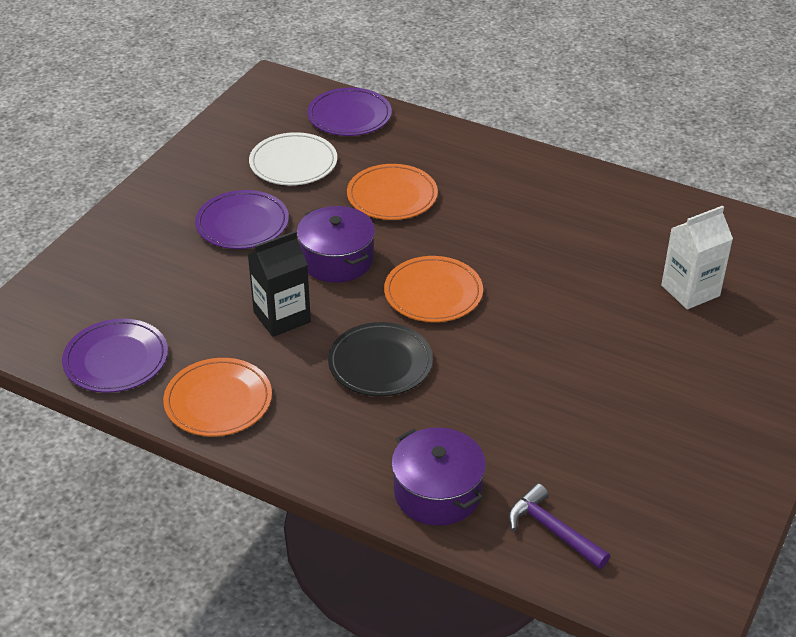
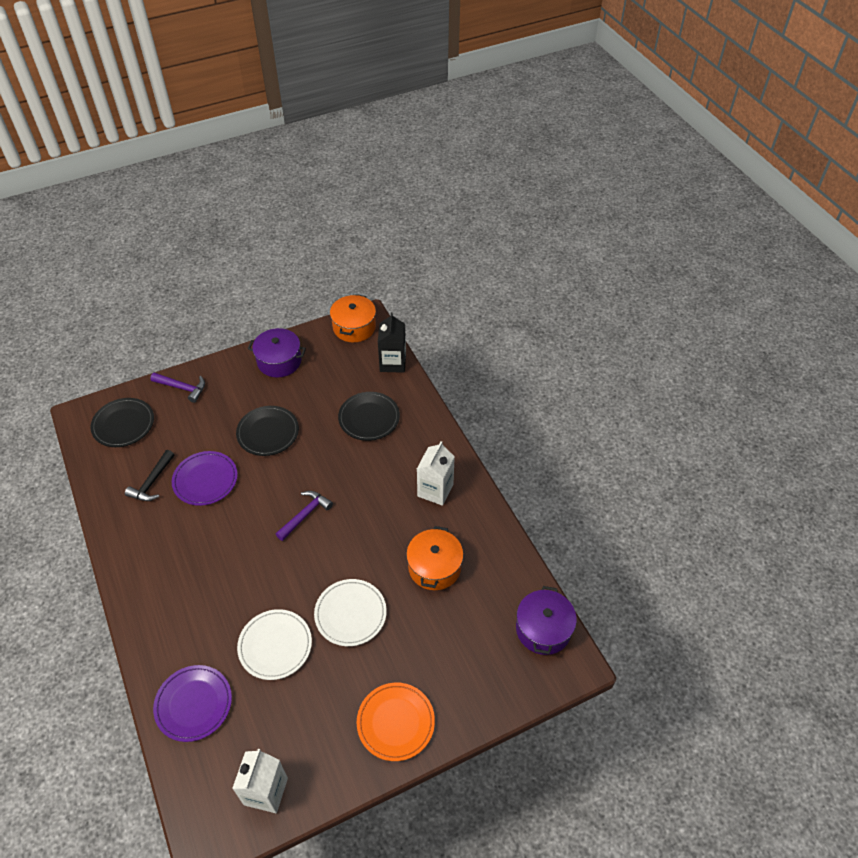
black hammer: 0 -> 1
black plate: 1 -> 3
orange plate: 3 -> 1
orange pot: 0 -> 2
purple hammer: 1 -> 2
purple plate: 3 -> 2
white carton: 1 -> 2
white plate: 1 -> 2

